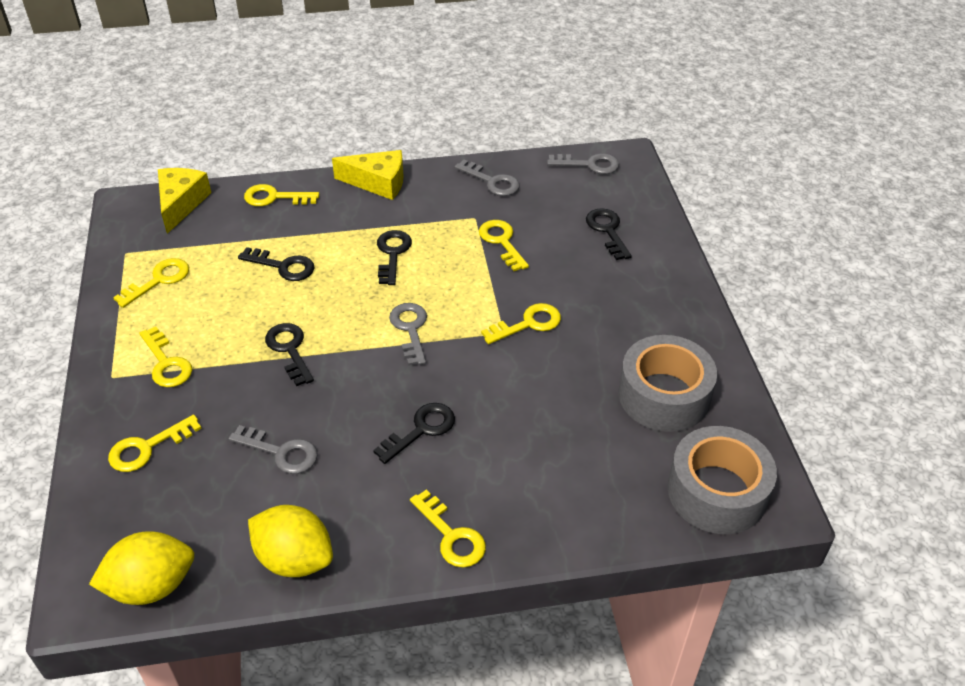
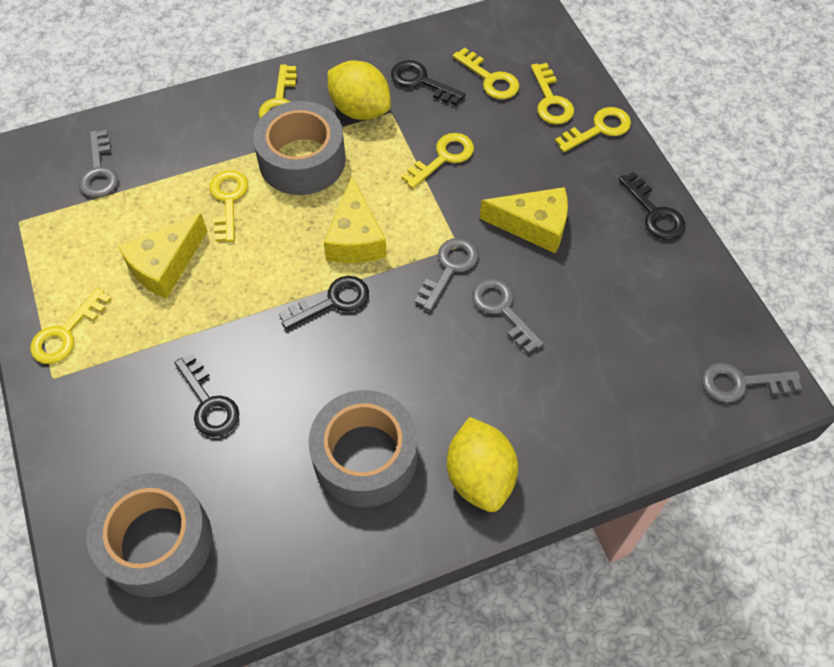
black key: 5 -> 4
grey tape: 2 -> 3
yellow cheese: 2 -> 3

